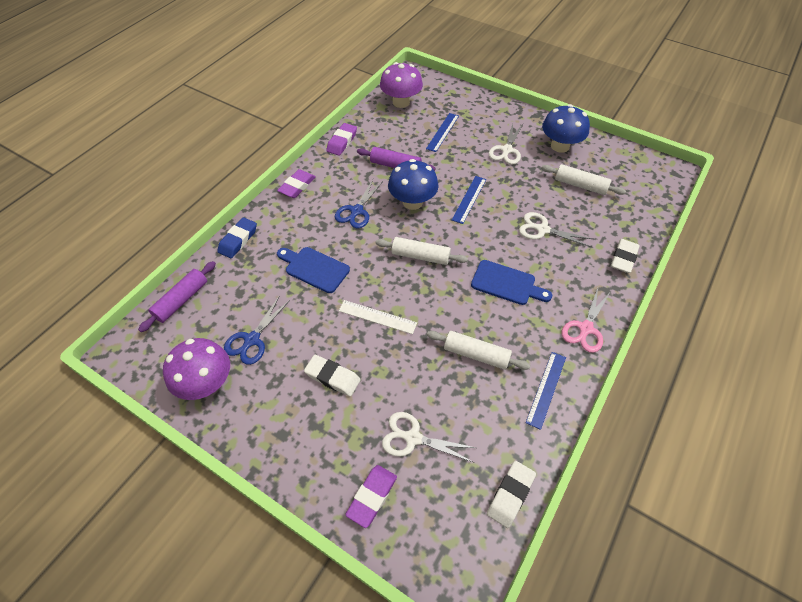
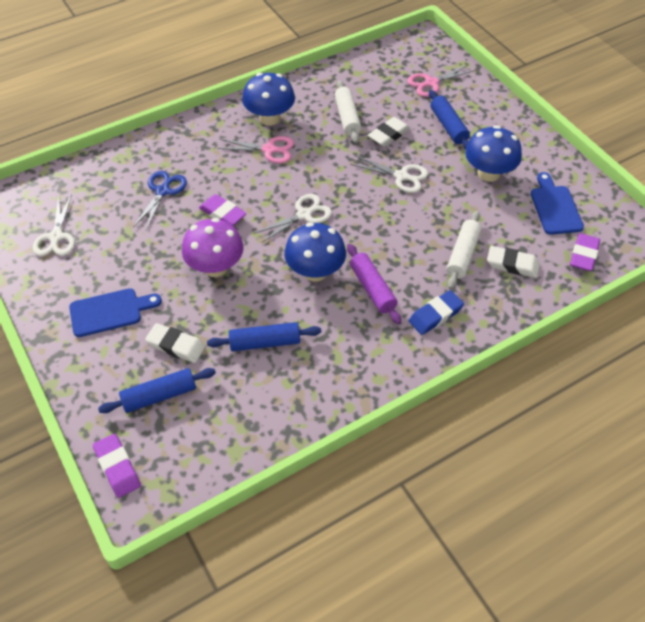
blue mushroom: 2 -> 3
blue rolling pin: 0 -> 3
blue ruler: 3 -> 0
blue scissors: 2 -> 1
pink scissors: 1 -> 2
purple mushroom: 2 -> 1
purple rolling pin: 2 -> 1
white rolling pin: 3 -> 2
white ruler: 1 -> 0

